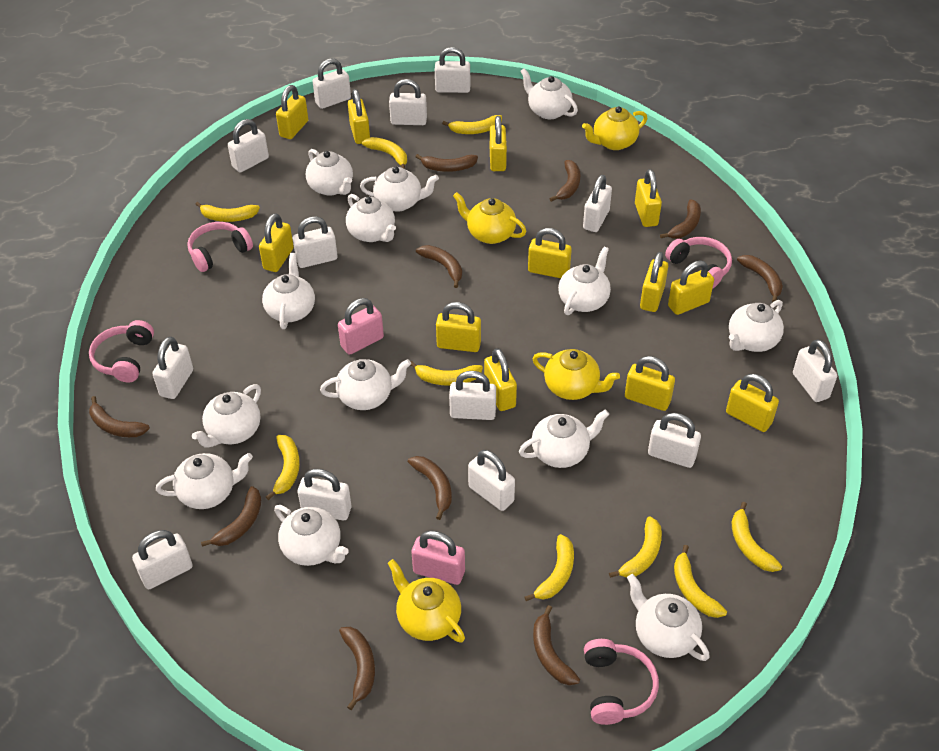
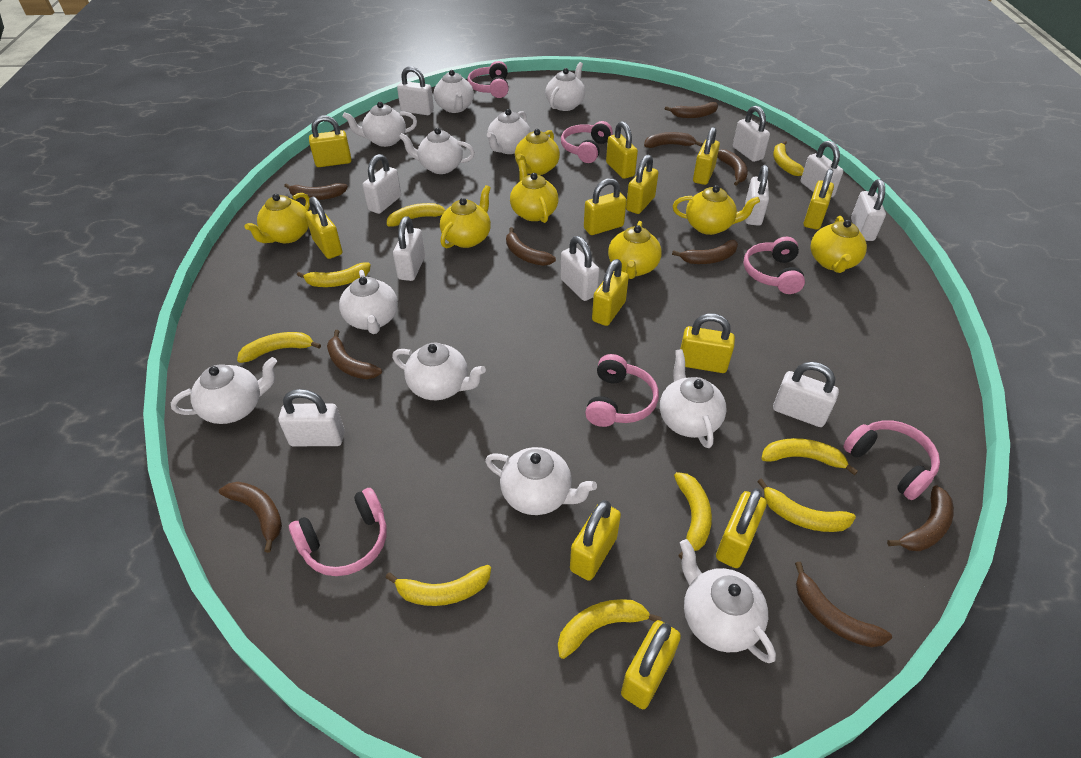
pink headphones: 4 -> 6
pink padlock: 2 -> 0
white padlock: 13 -> 10
white teapot: 13 -> 11
yellow teapot: 4 -> 7

